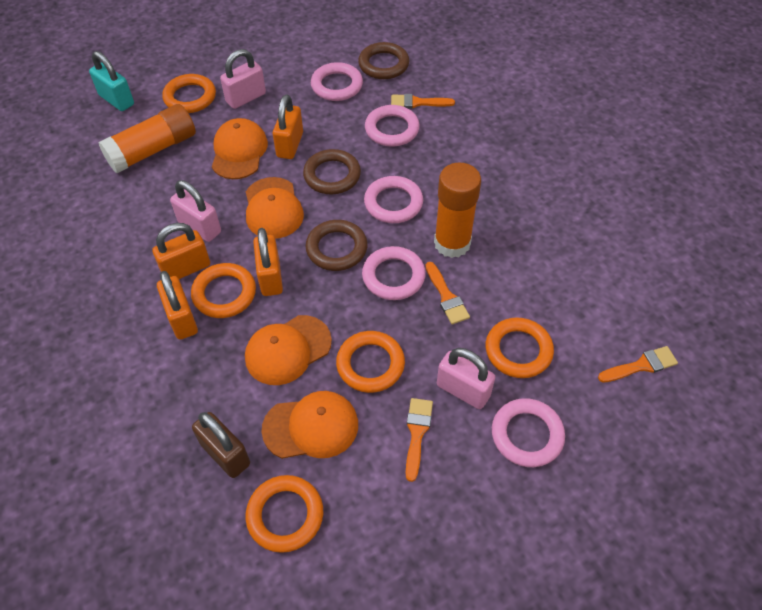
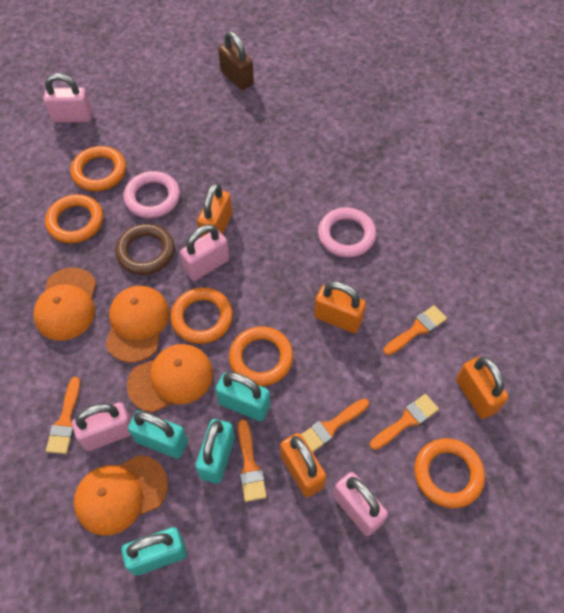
brown ring: 3 -> 1
orange brush: 4 -> 5
orange glue stick: 2 -> 0
pink padlock: 3 -> 4
pink ring: 5 -> 2
turquoise padlock: 1 -> 4

